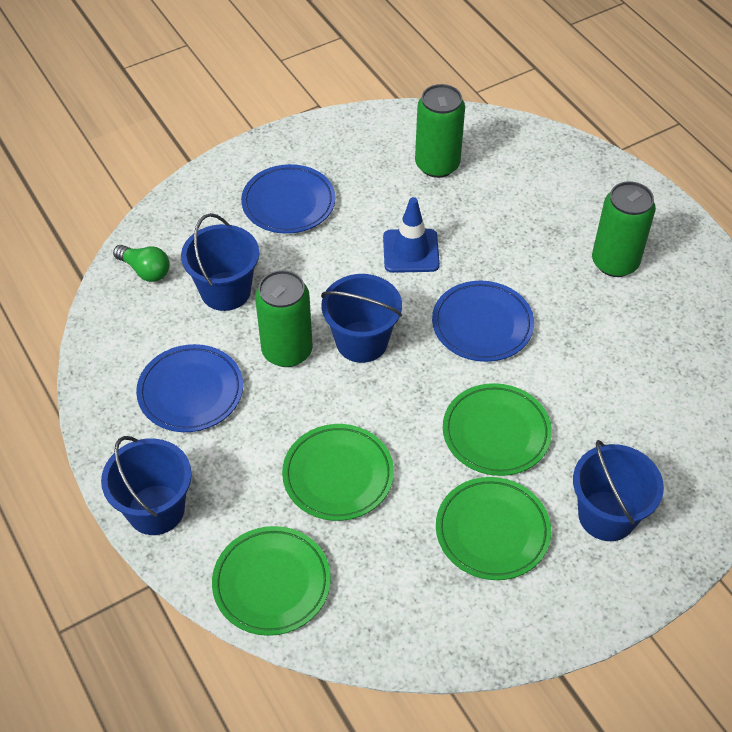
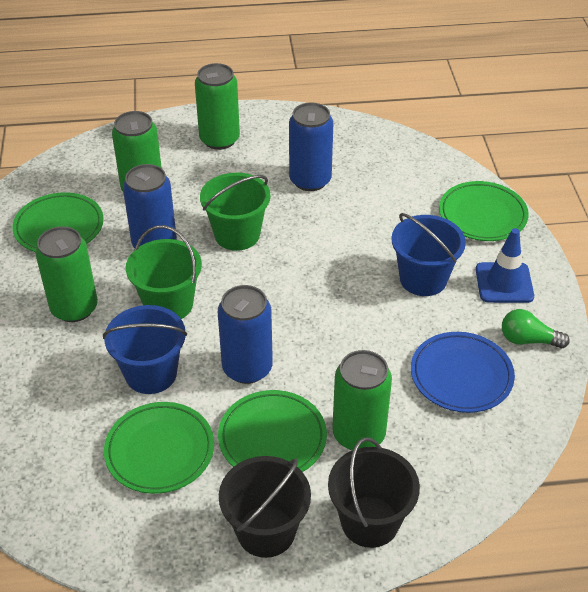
black bucket: 0 -> 2
blue bucket: 4 -> 2
blue can: 0 -> 3
blue plate: 3 -> 1
green bucket: 0 -> 2
green can: 3 -> 4

